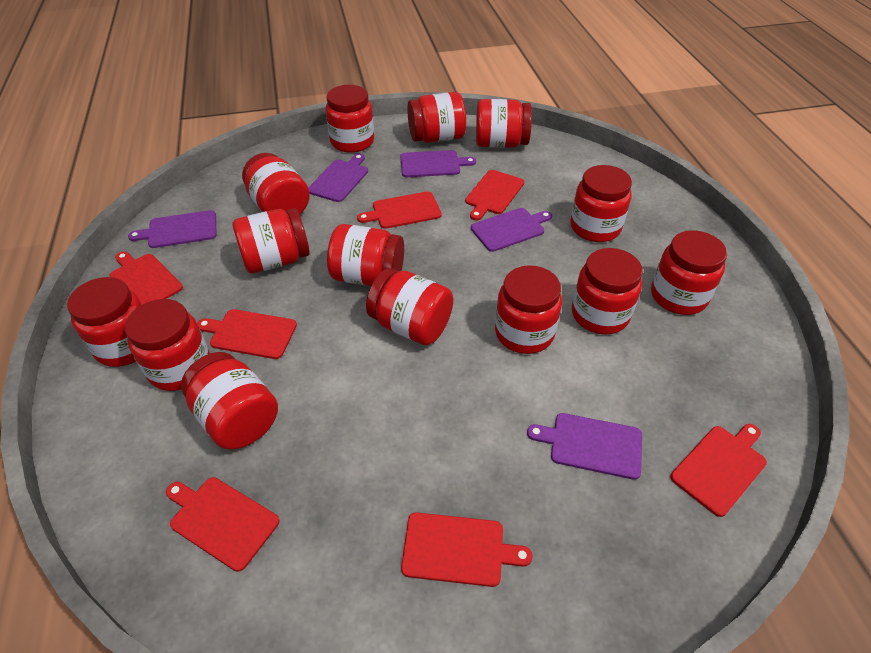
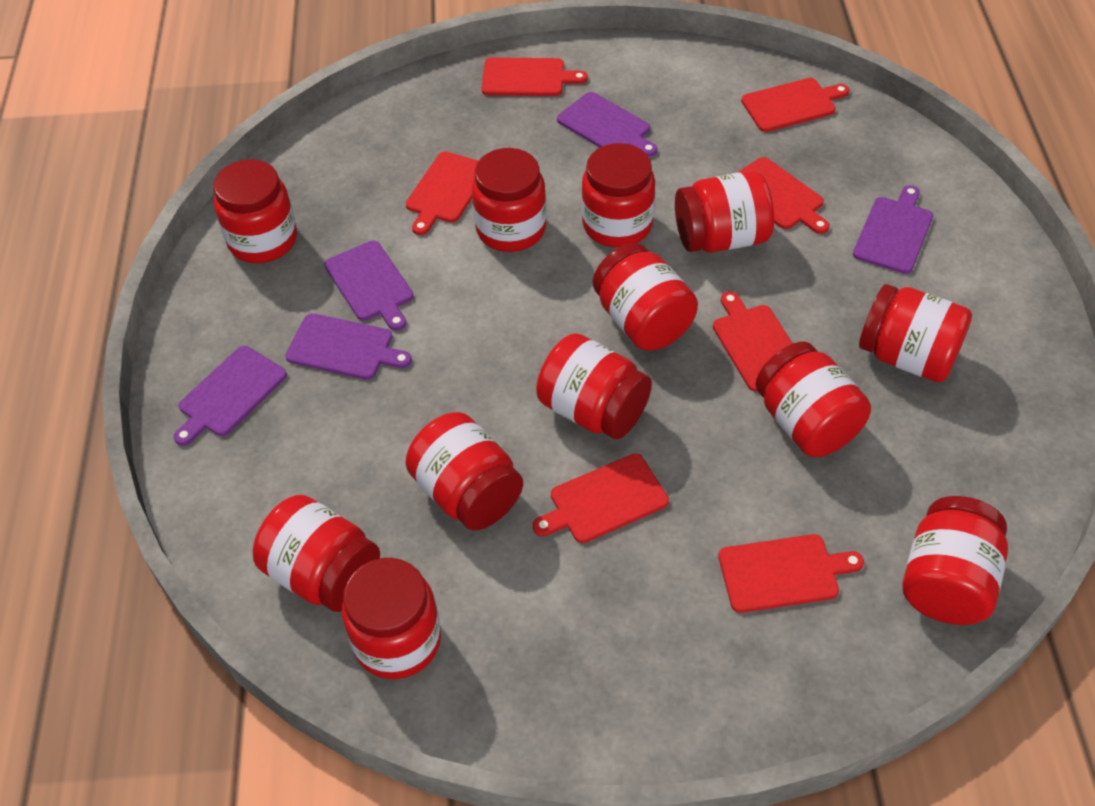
red jar: 14 -> 12

